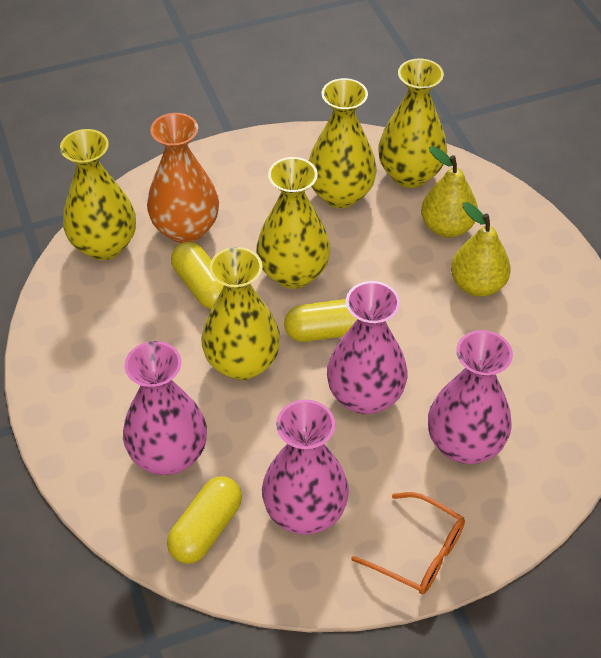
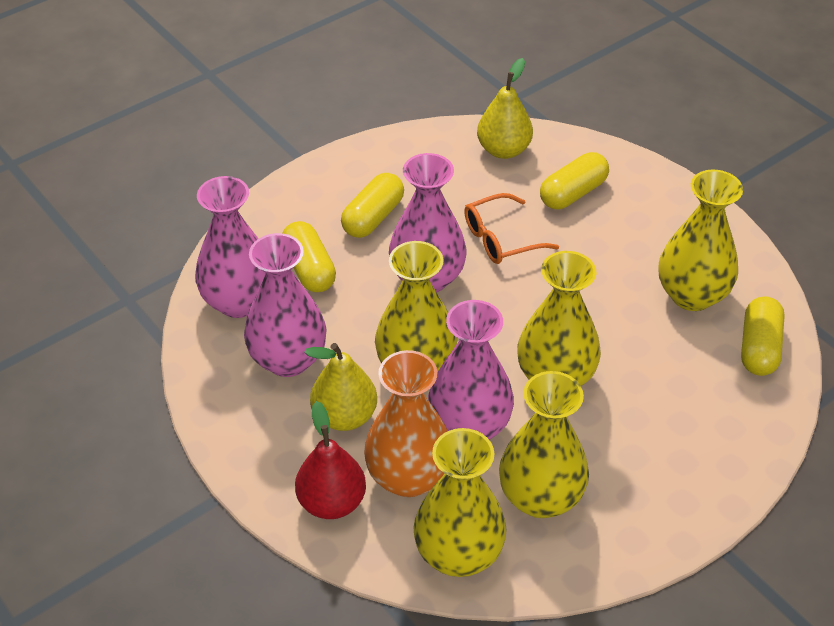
red pear: 0 -> 1
yellow capsule: 3 -> 4

